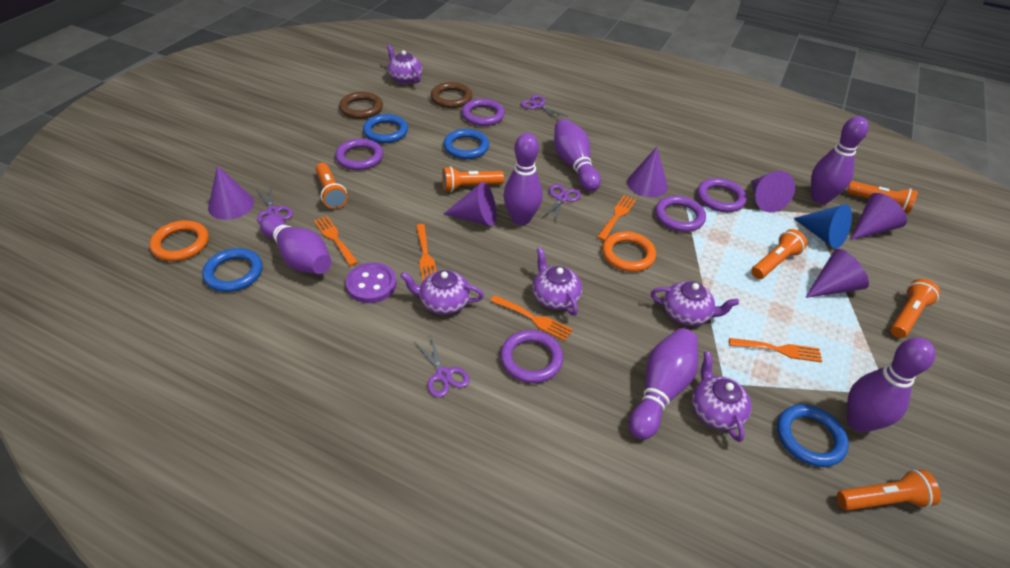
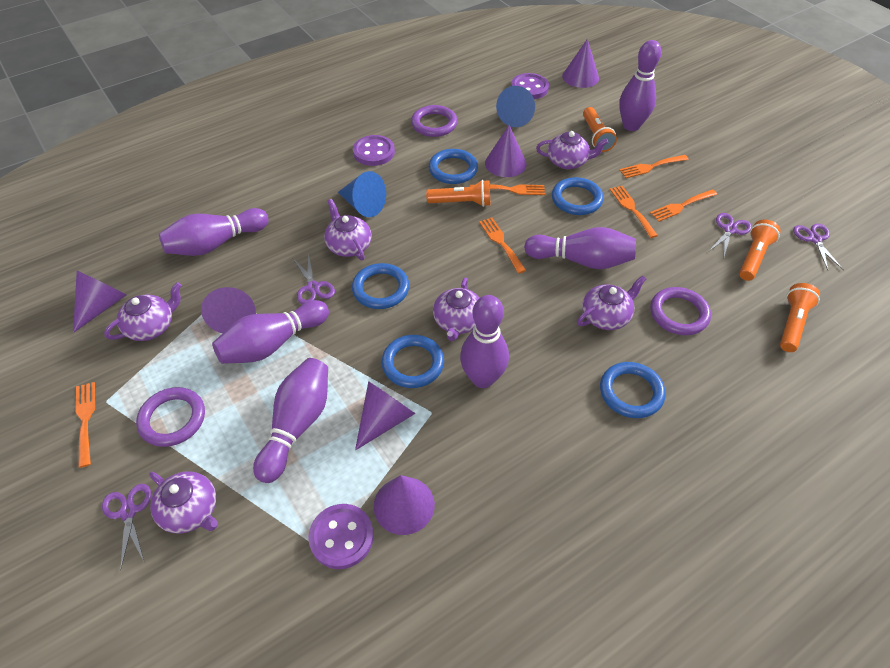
blue cone: 1 -> 2
blue ring: 4 -> 5
brown ring: 2 -> 0
orange flashlight: 6 -> 4
orange fork: 5 -> 6
orange ring: 2 -> 0
purple button: 1 -> 3
purple ring: 5 -> 3
purple teapot: 5 -> 6

